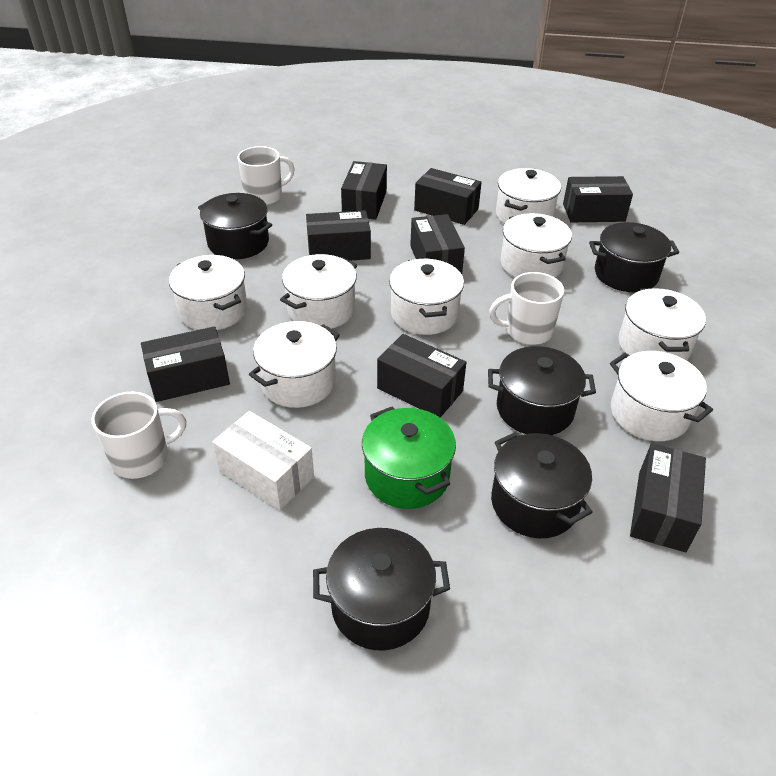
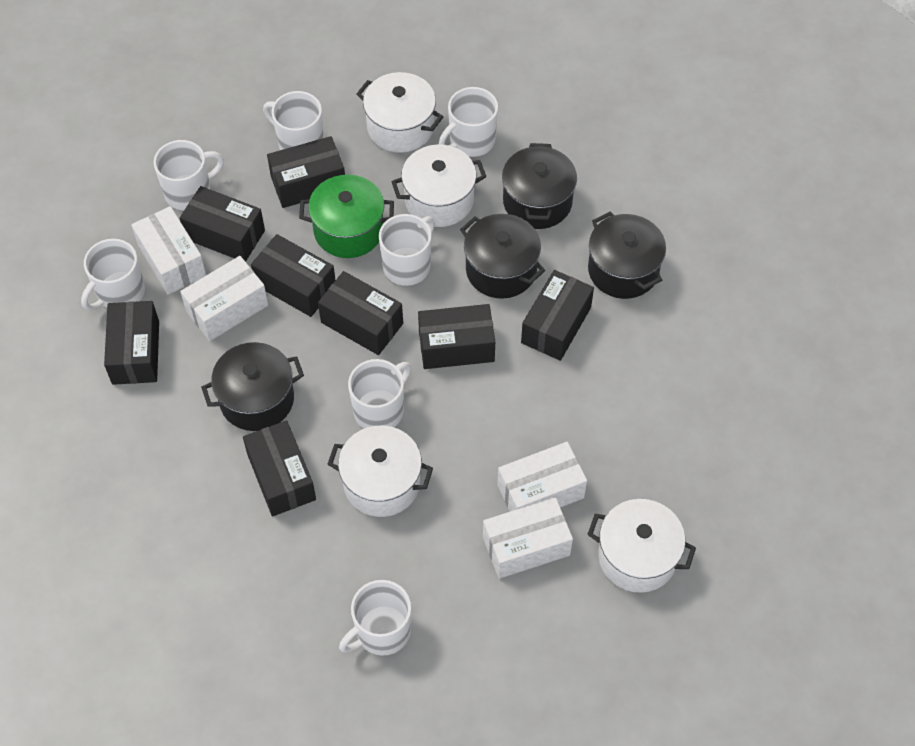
black pot: 5 -> 4
white box: 1 -> 4
white mug: 3 -> 7
white pot: 8 -> 4

